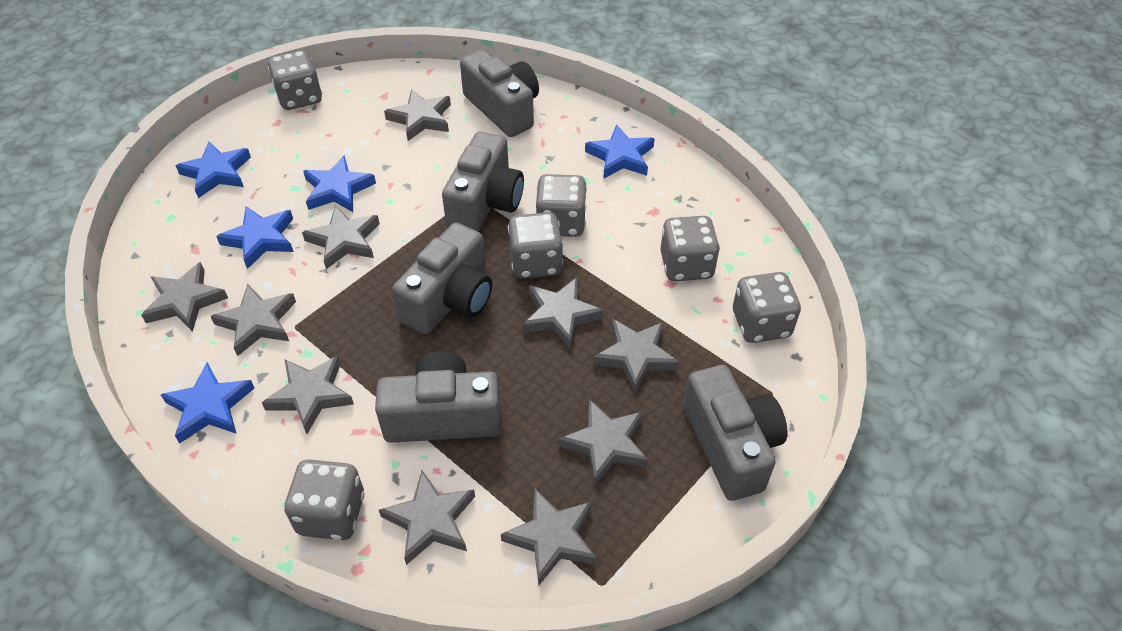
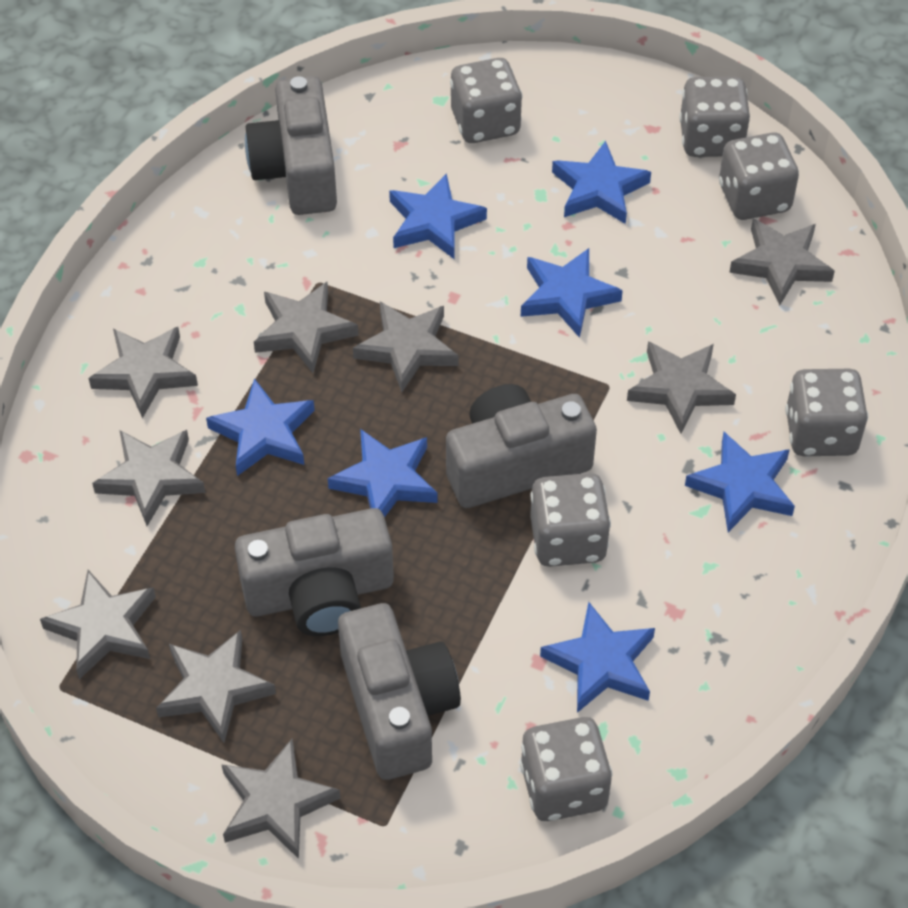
blue star: 5 -> 7
grey camera: 5 -> 4
grey star: 10 -> 9

